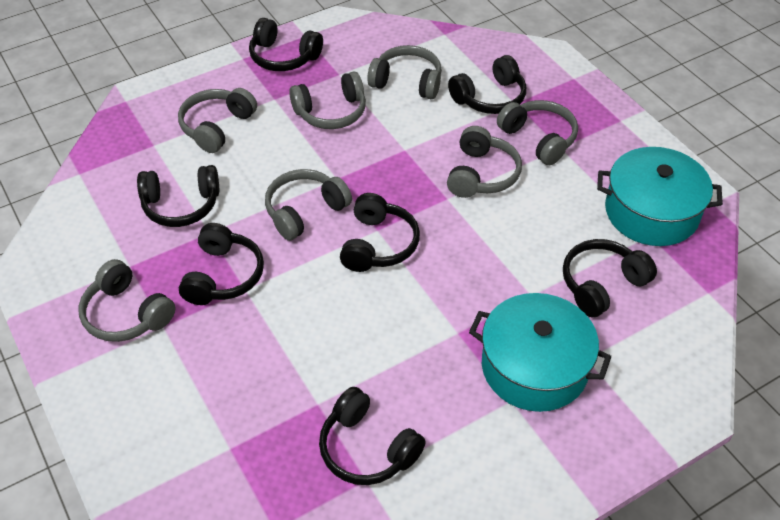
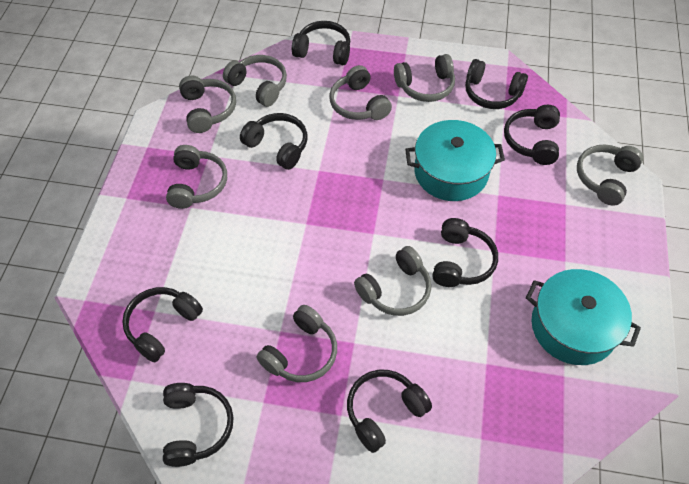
black headphones: 7 -> 8
grey headphones: 7 -> 8

